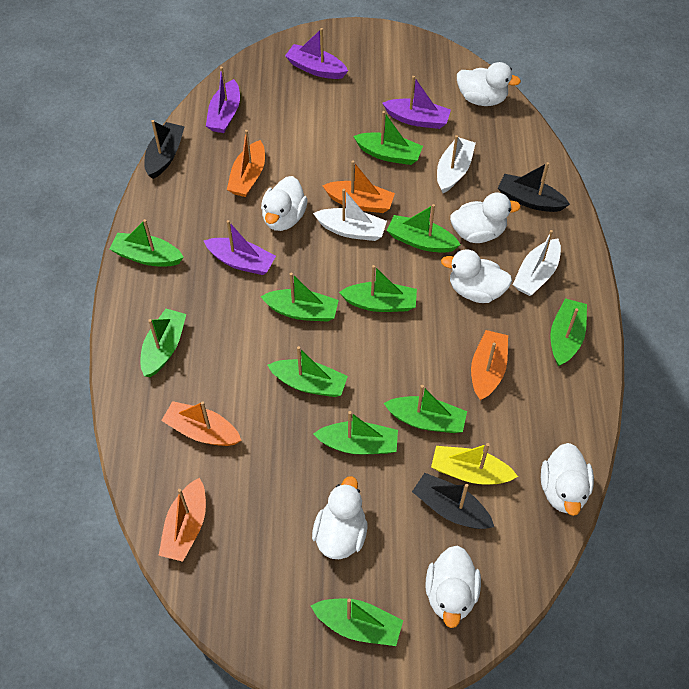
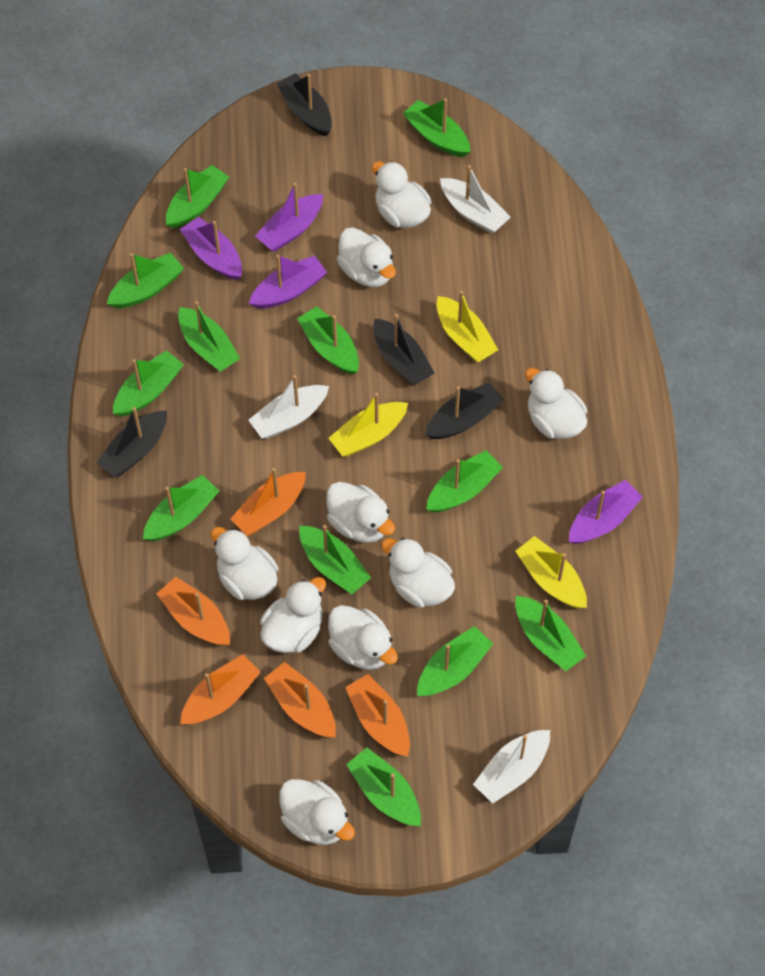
black boat: 3 -> 4
green boat: 11 -> 12
white duck: 7 -> 9
yellow boat: 1 -> 3

